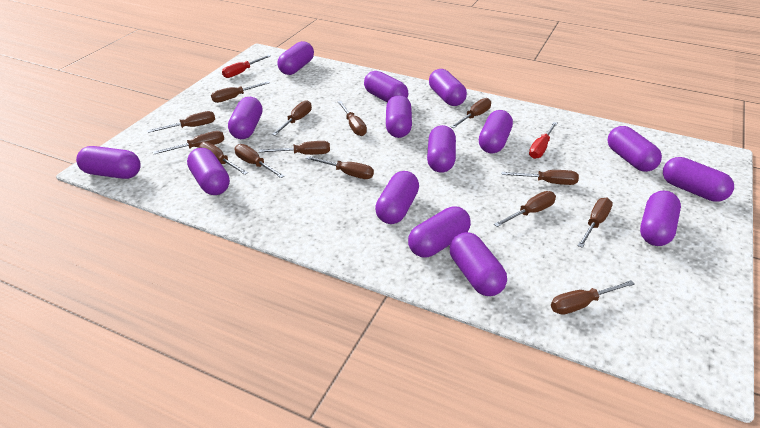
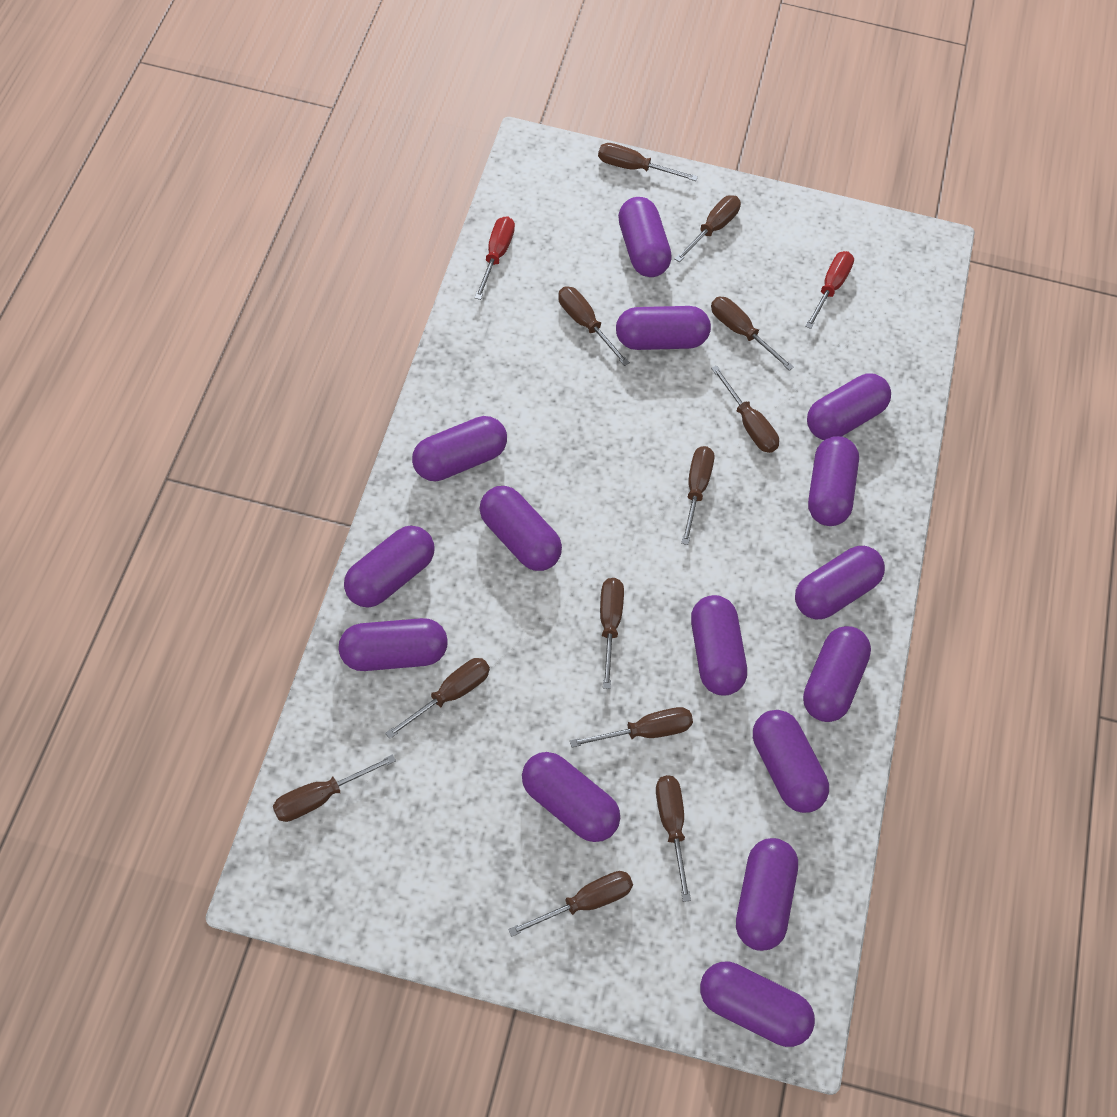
brown screwdriver: 14 -> 12

